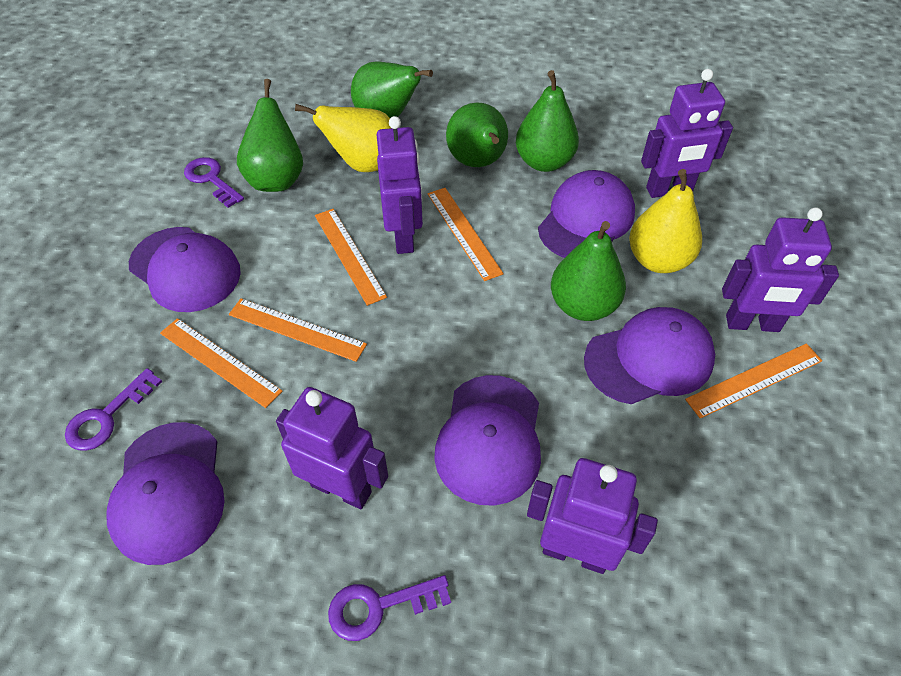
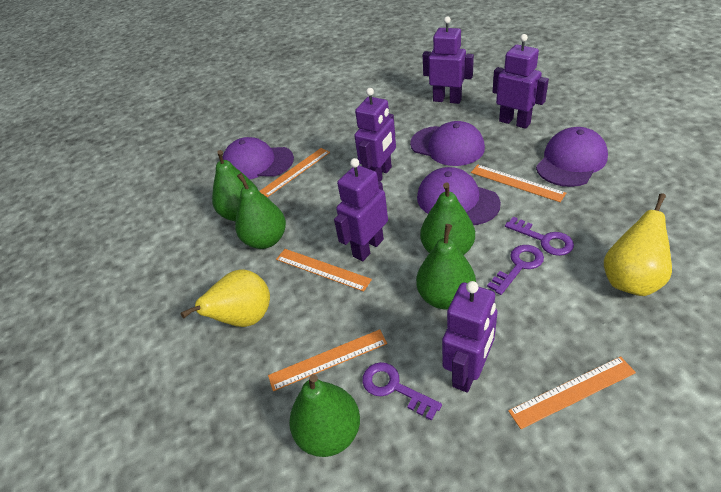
purple cap: 5 -> 4

